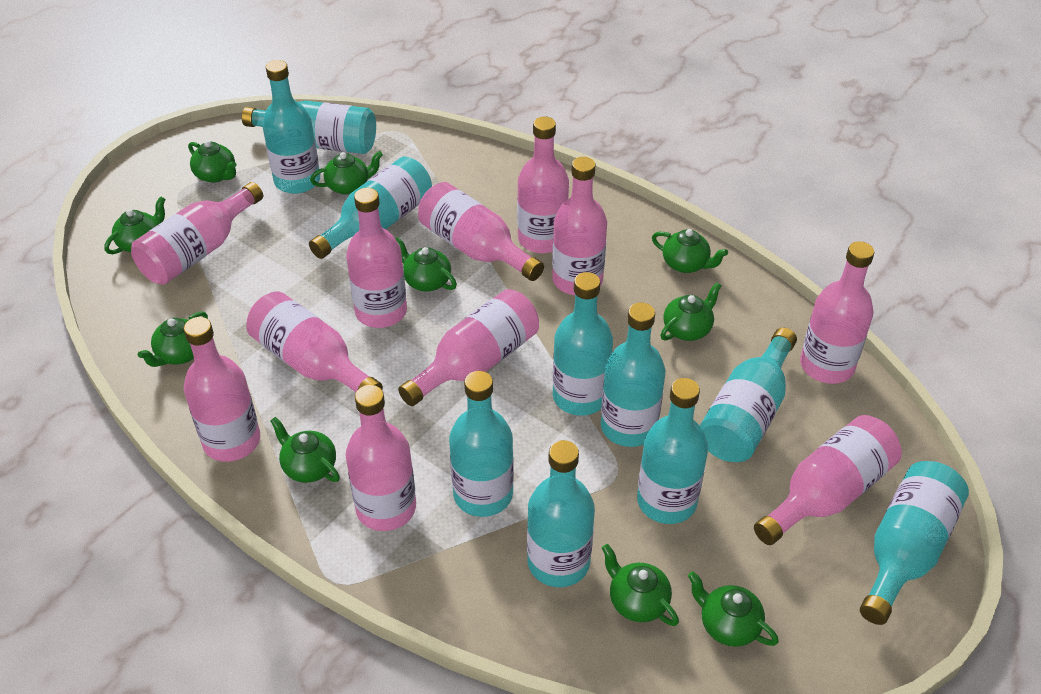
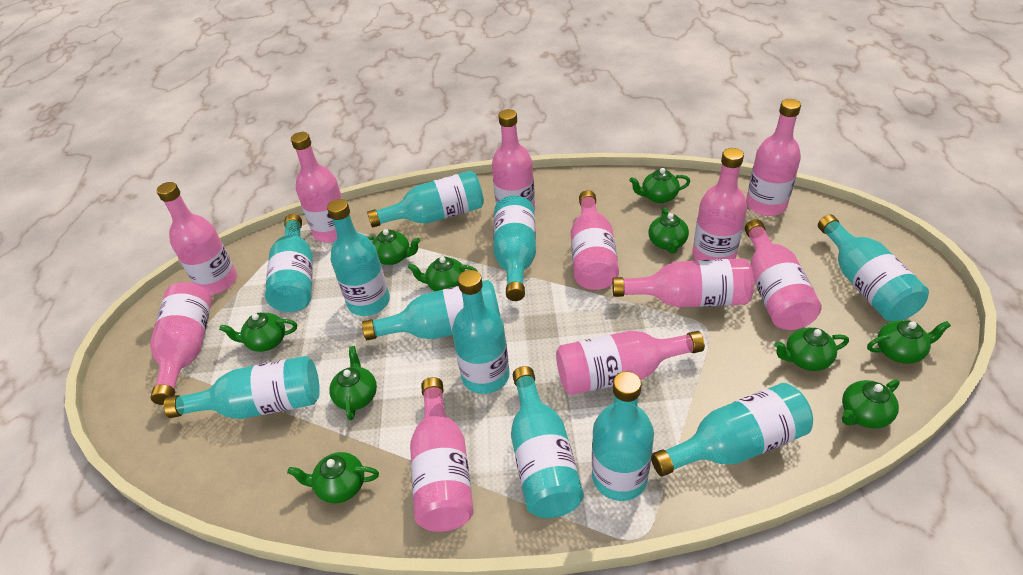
turquoise bottle: 10 -> 11

